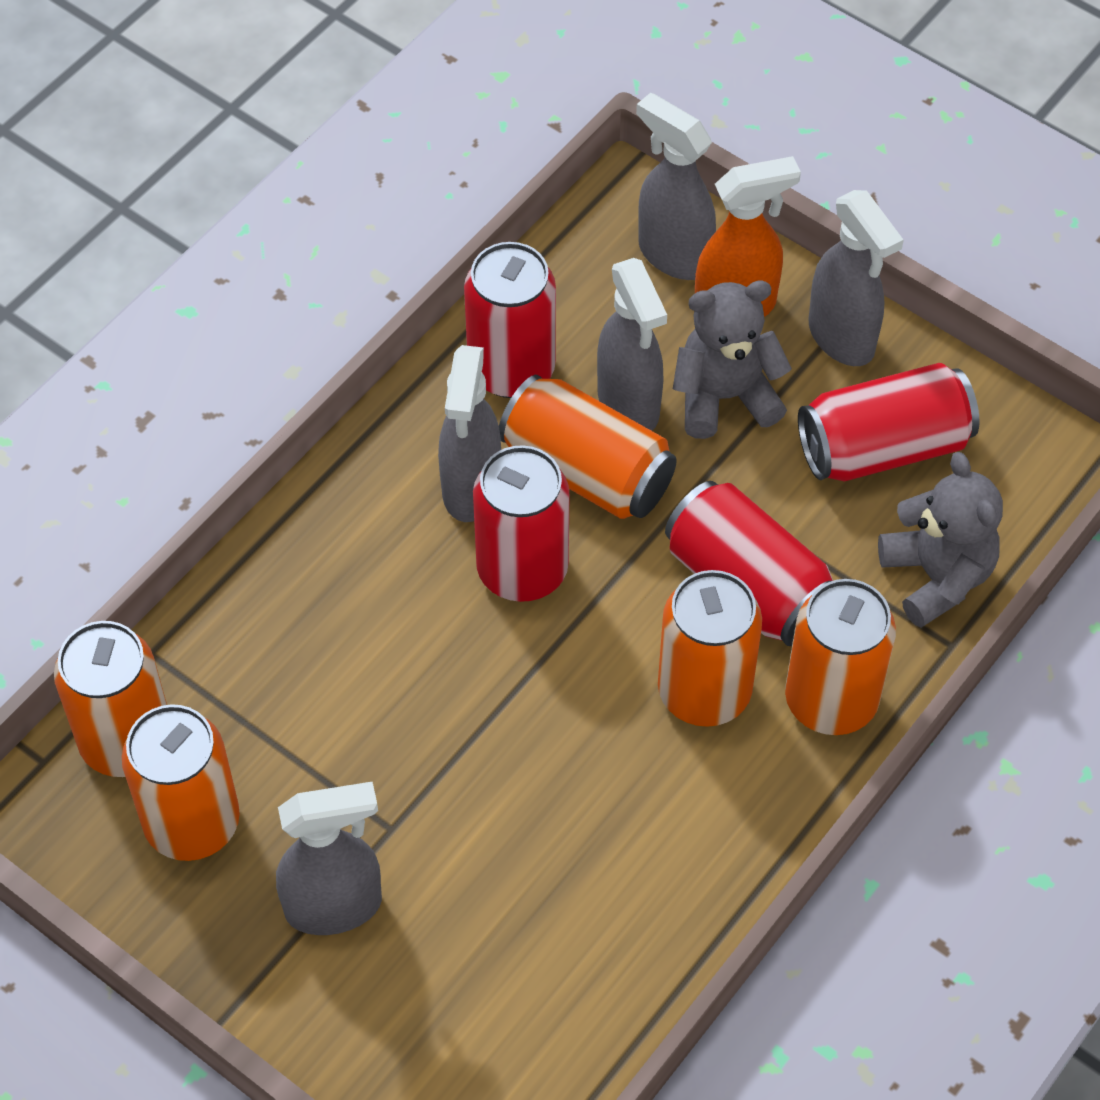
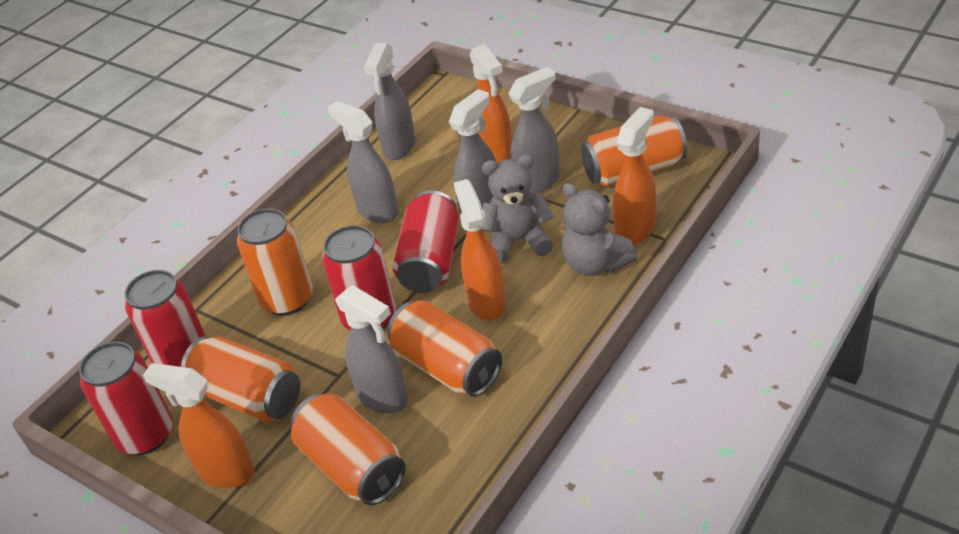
orange spray bottle: 1 -> 4

